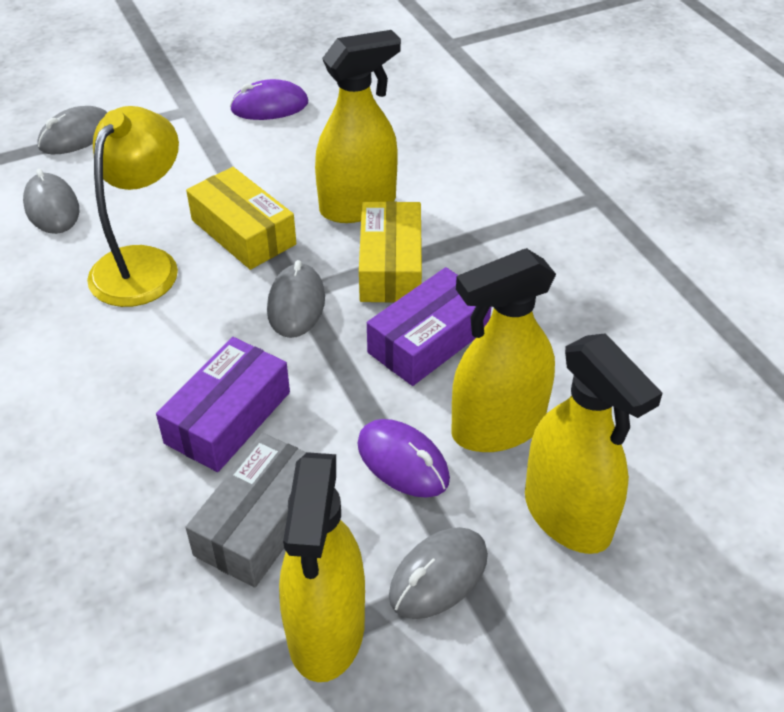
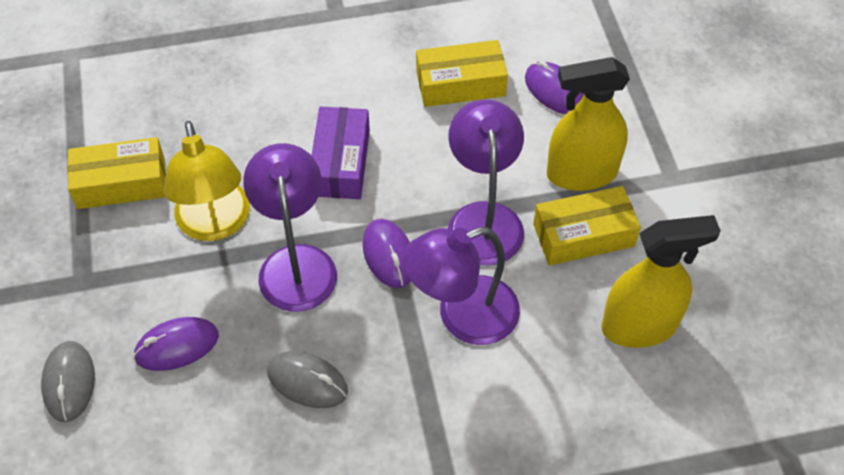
grey box: 1 -> 0
grey mouse: 4 -> 2
purple box: 2 -> 1
purple lamp: 0 -> 3
purple mouse: 2 -> 3
yellow box: 2 -> 3
yellow spray bottle: 4 -> 2

